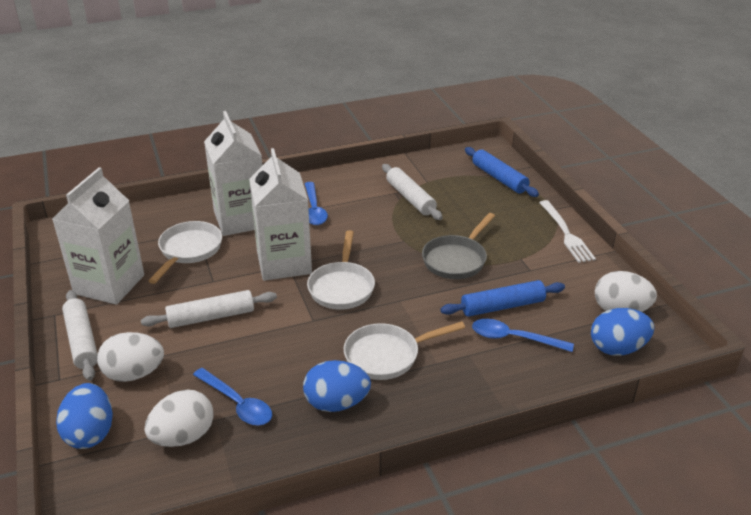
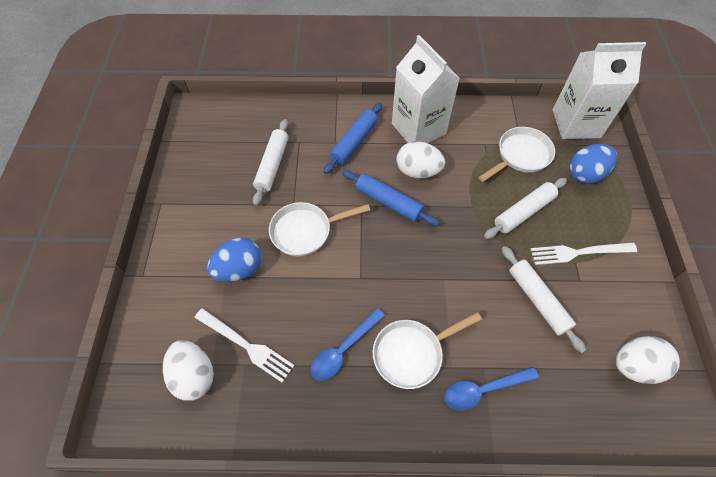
blue egg: 3 -> 2
blue spoon: 3 -> 2
grey pan: 1 -> 0
white carton: 3 -> 2
white fork: 1 -> 2

